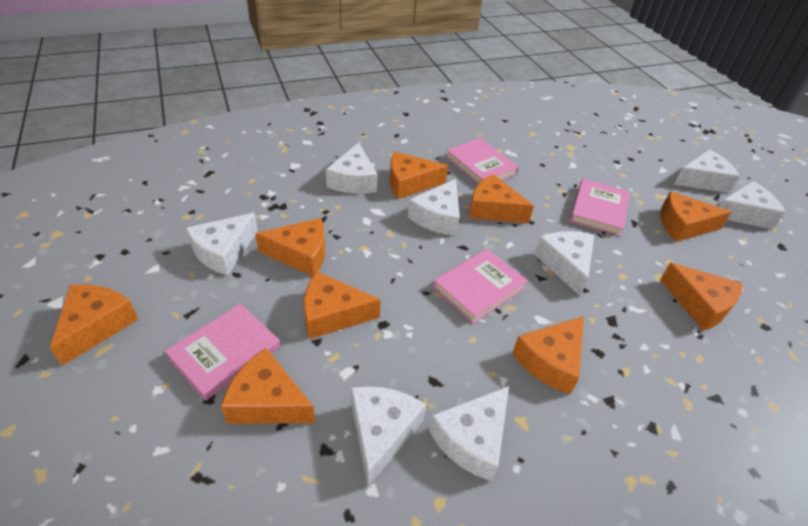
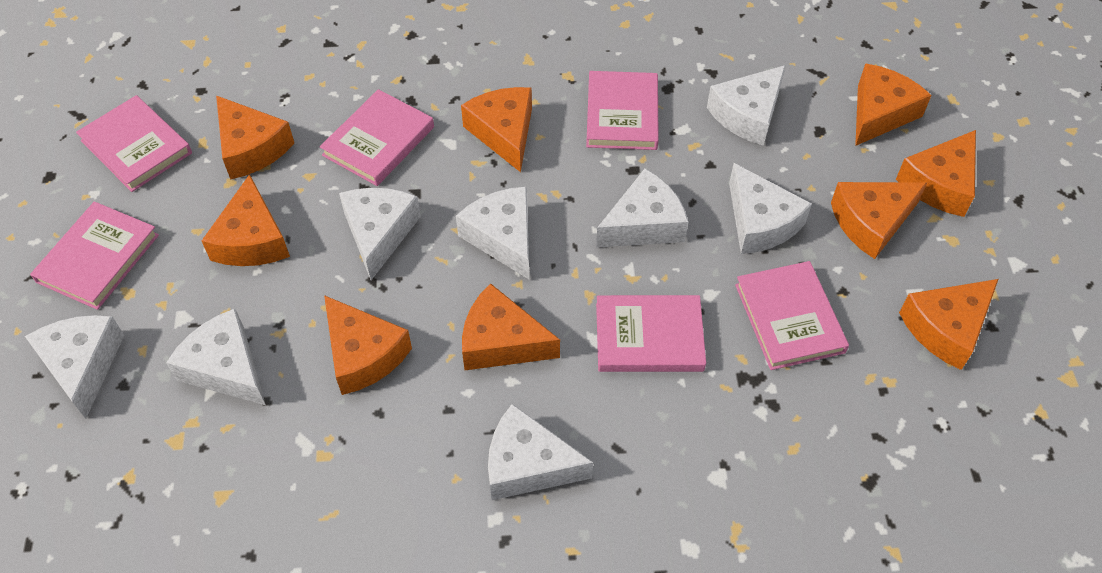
pink book: 4 -> 6

